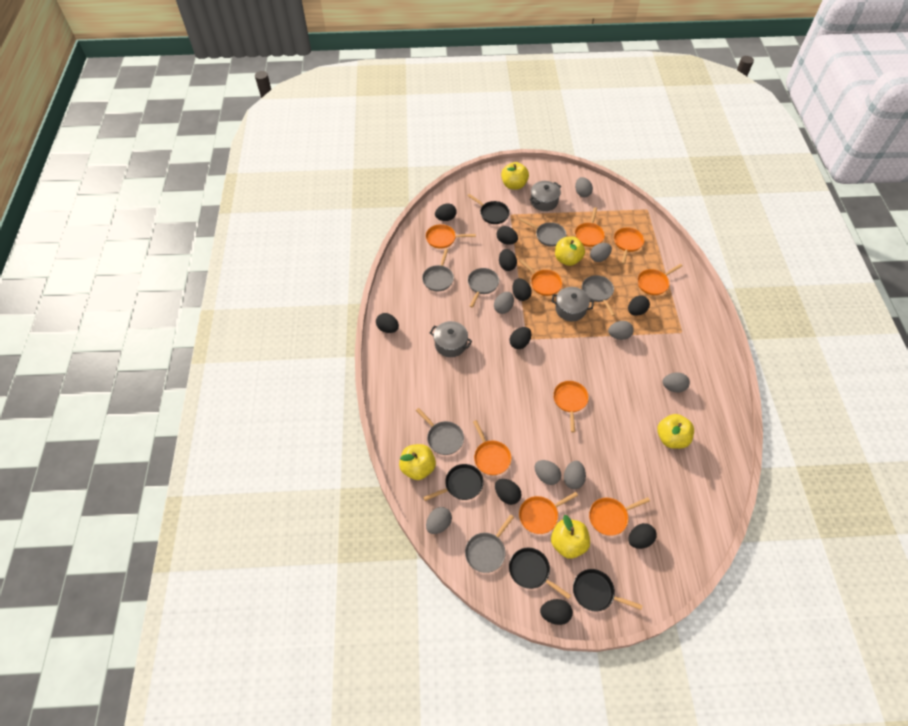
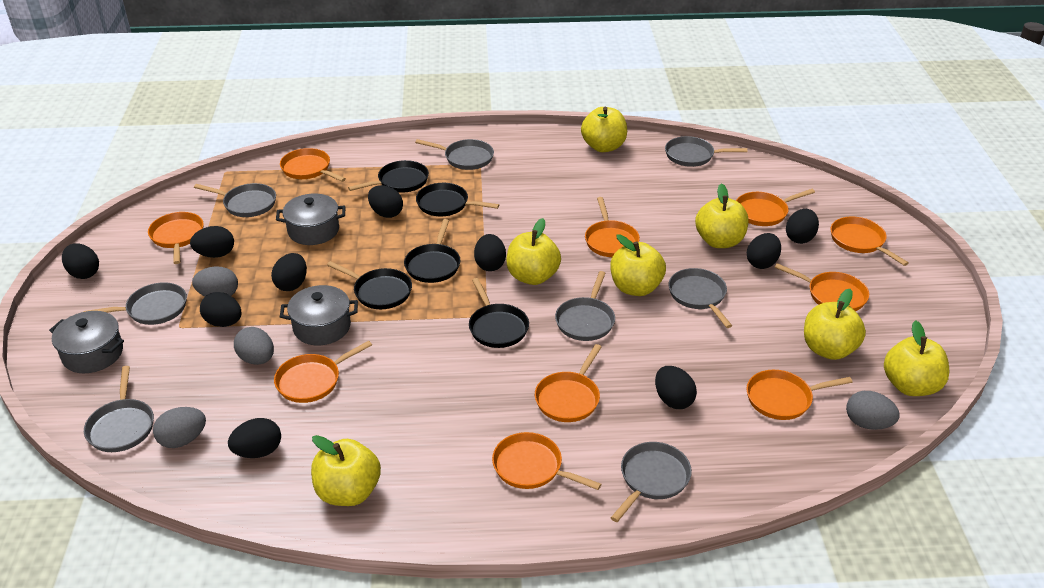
black pan: 4 -> 5
grey egg: 8 -> 4
grey pan: 6 -> 8
orange pan: 9 -> 10
yellow apple: 5 -> 7

